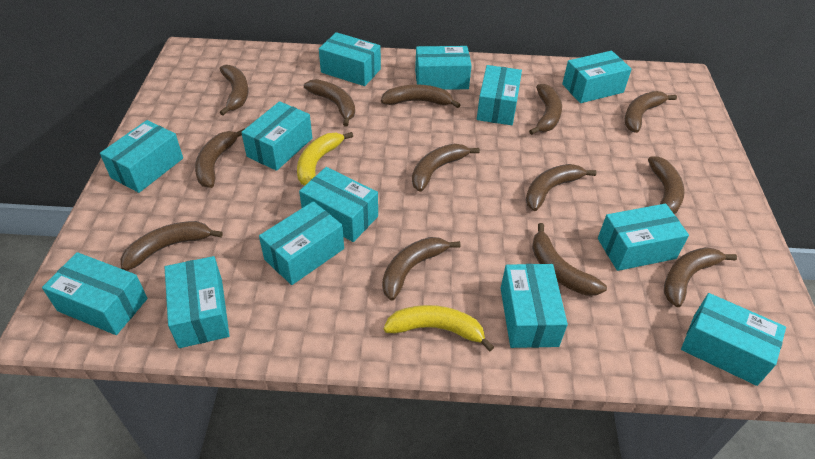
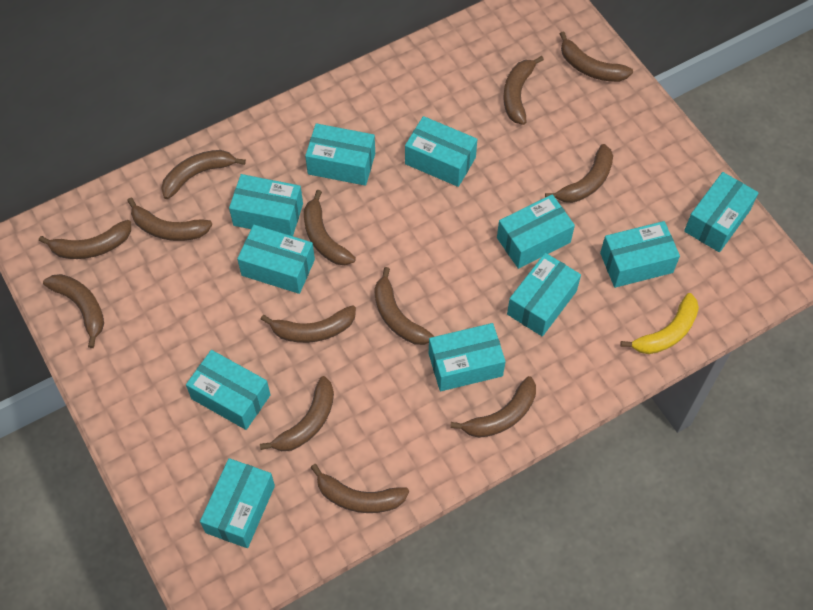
turquoise box: 13 -> 11
yellow banana: 2 -> 1

